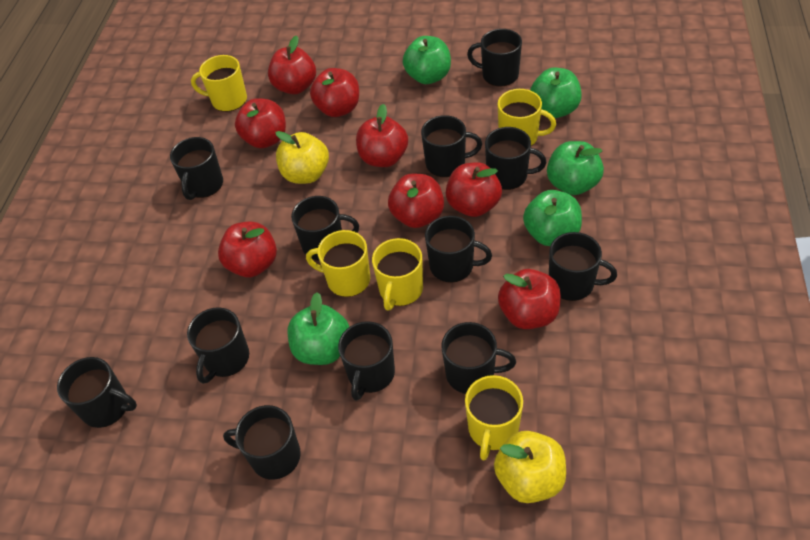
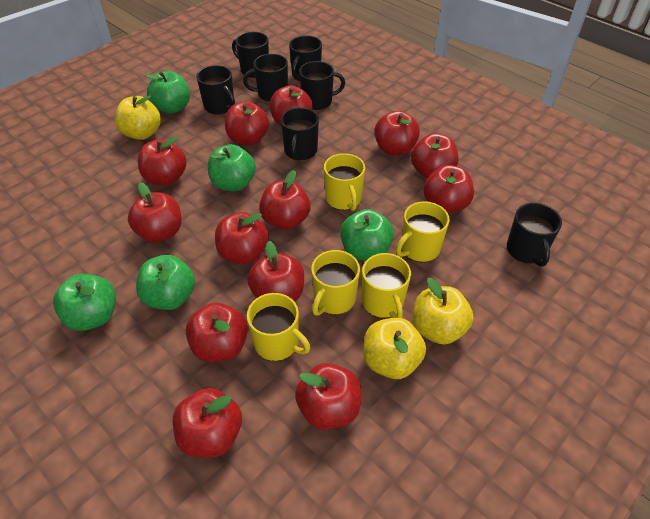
black mug: 12 -> 7
red apple: 8 -> 13
yellow apple: 2 -> 3

